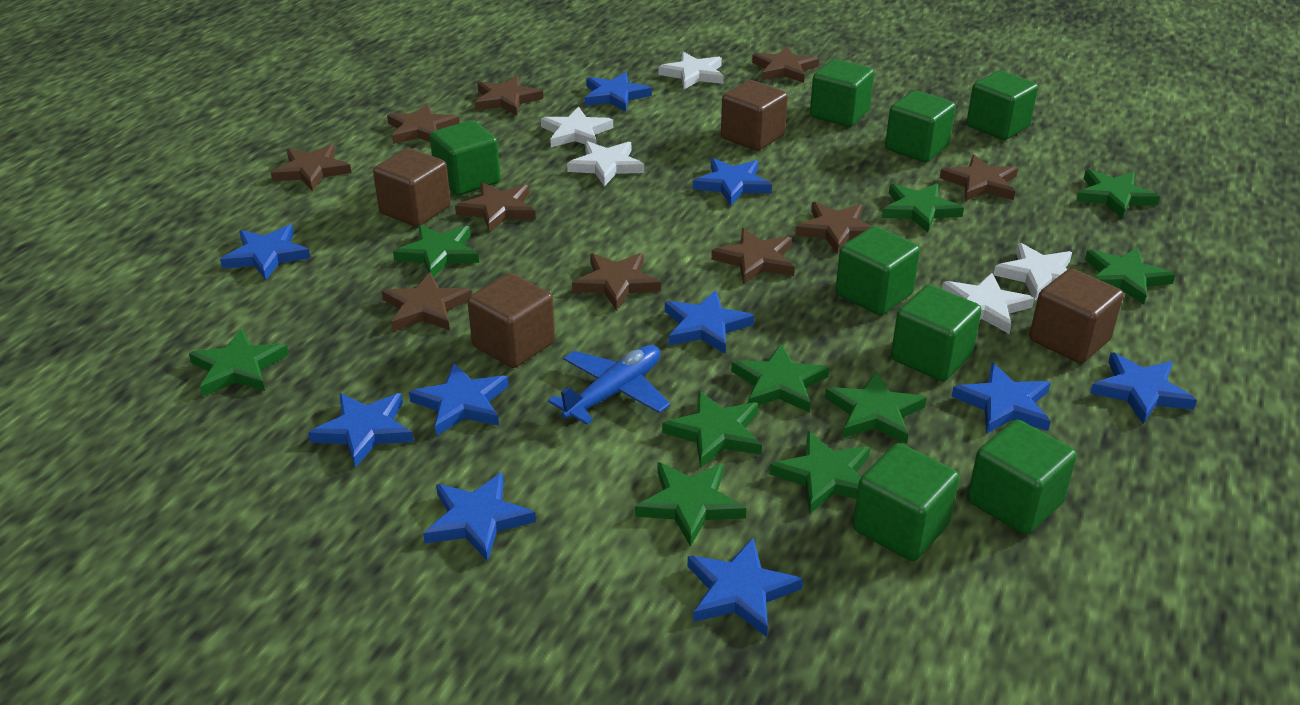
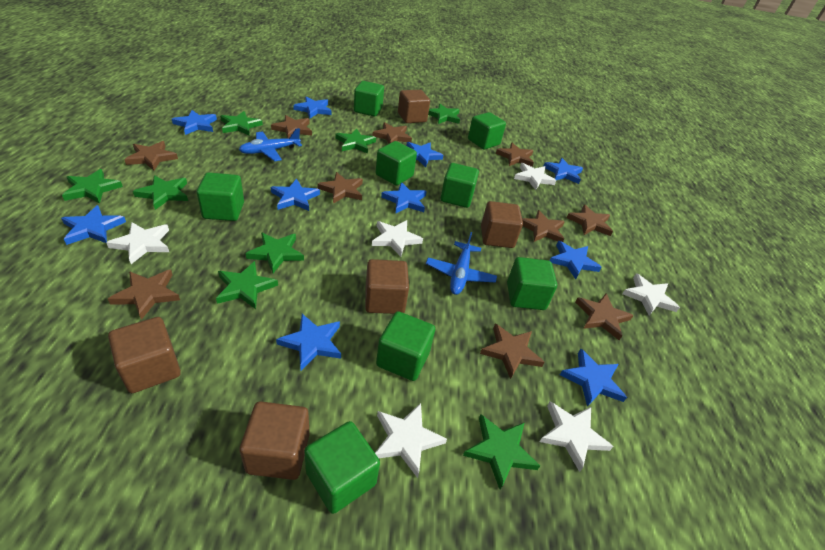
blue plane: 1 -> 2
brown cube: 4 -> 5
green star: 10 -> 8
white star: 5 -> 6

